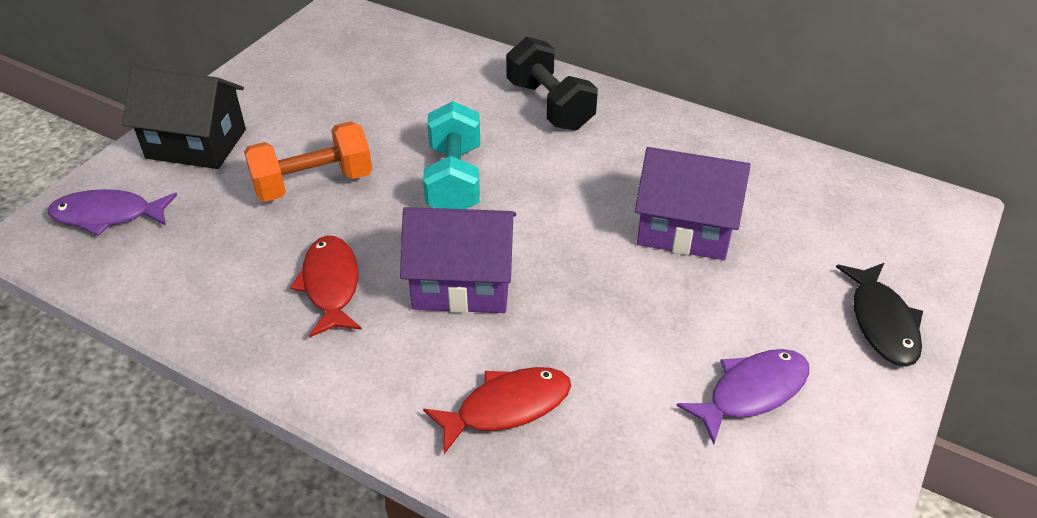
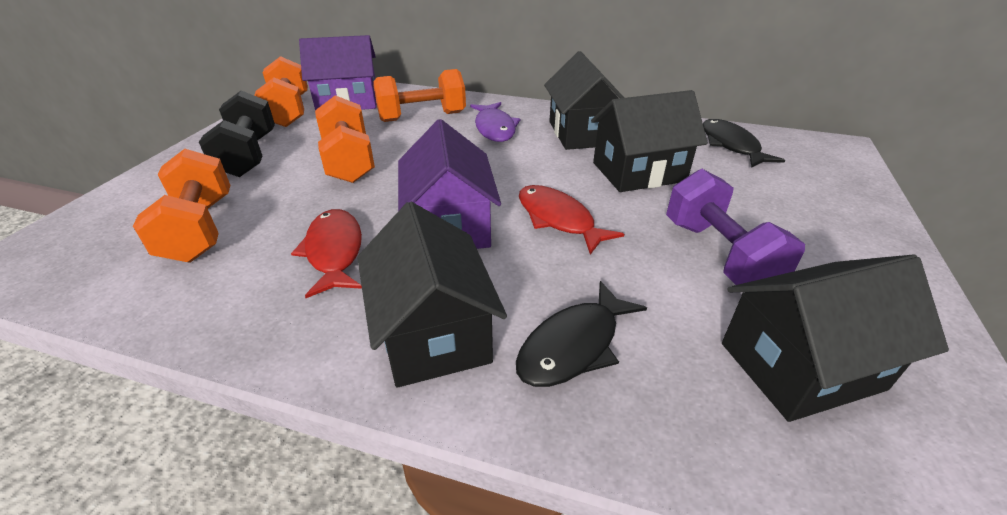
black fish: 1 -> 2
black house: 1 -> 4
orange dumbbell: 1 -> 4
purple dumbbell: 0 -> 1
purple fish: 2 -> 1
turquoise dumbbell: 1 -> 0

